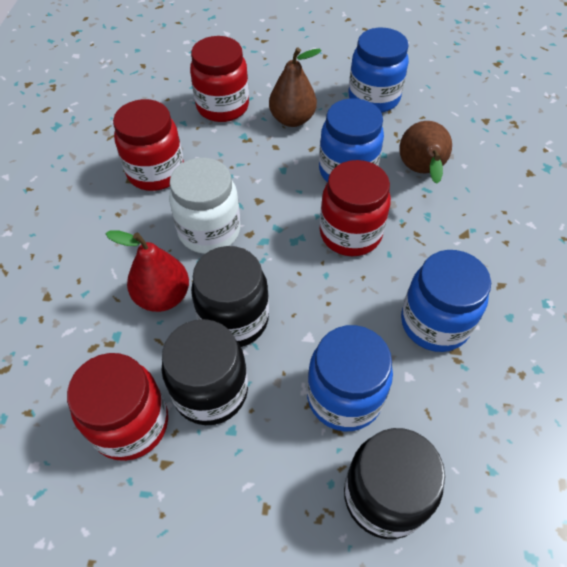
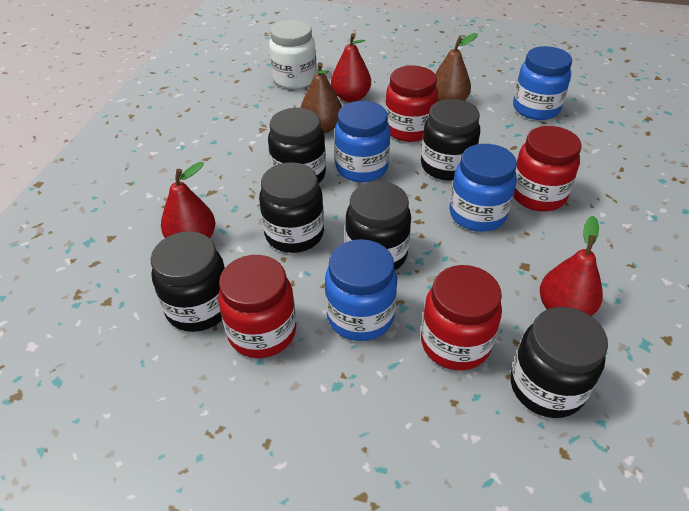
black jar: 3 -> 6
red pear: 1 -> 3

